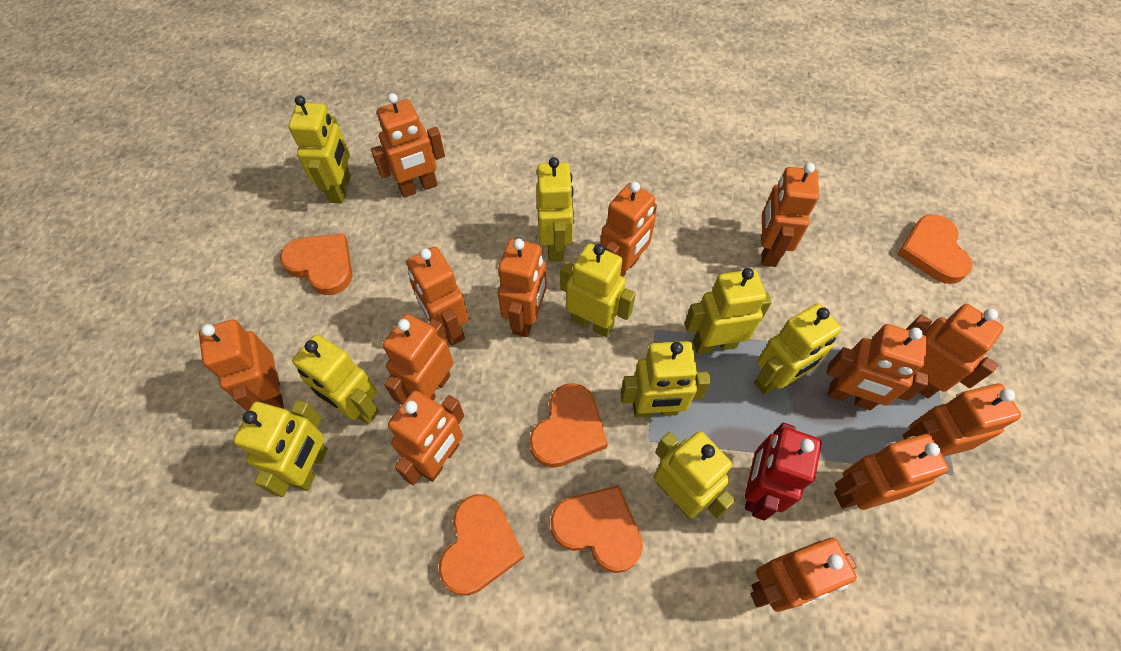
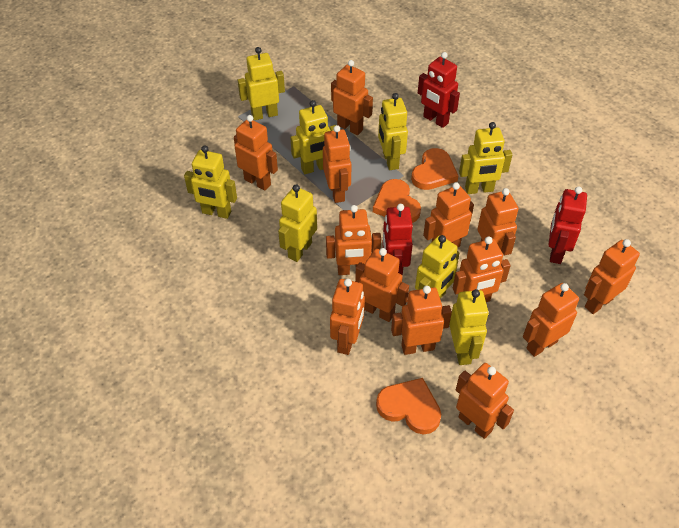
orange heart: 5 -> 3
red robot: 1 -> 3
yellow robot: 9 -> 8

